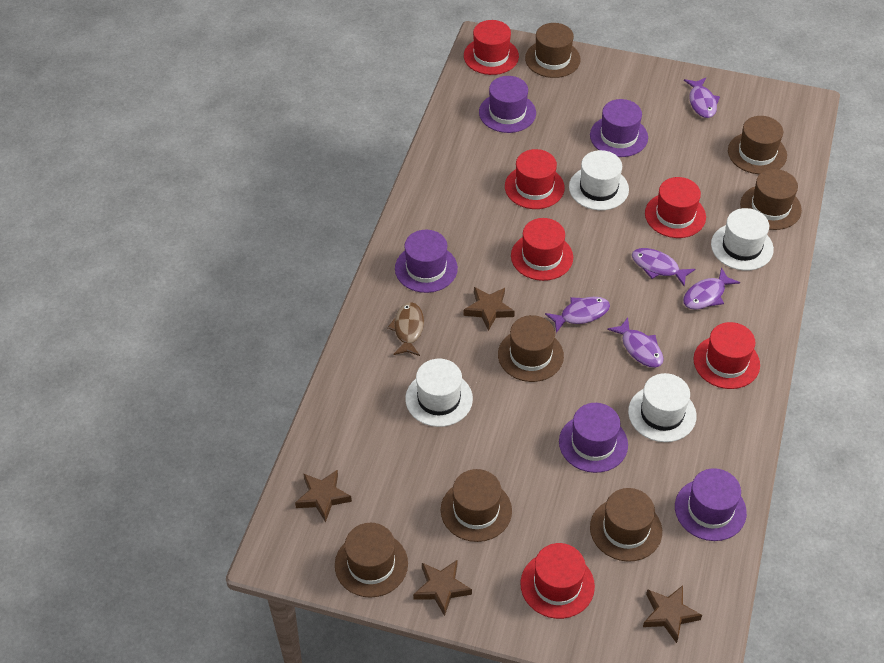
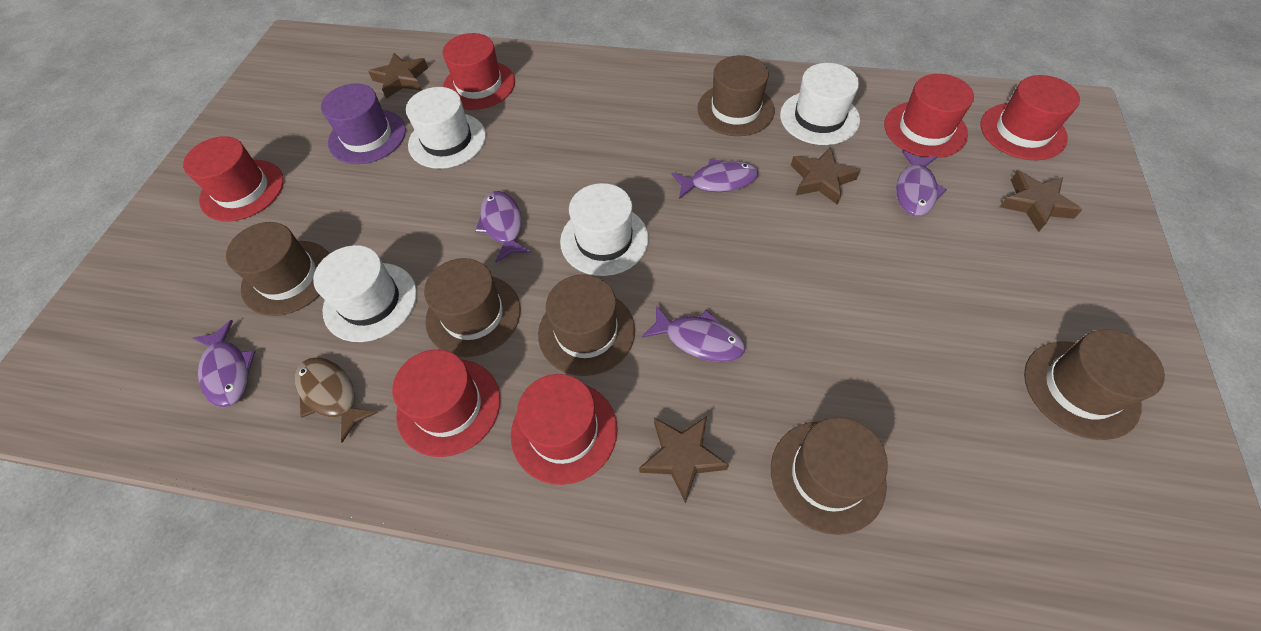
brown hat: 7 -> 6
purple hat: 5 -> 1

